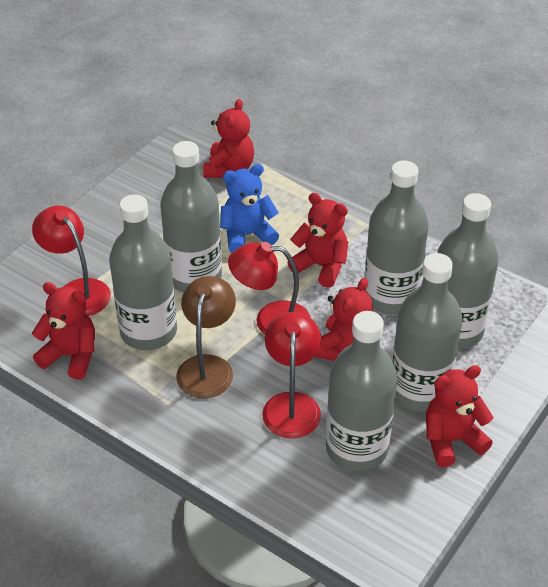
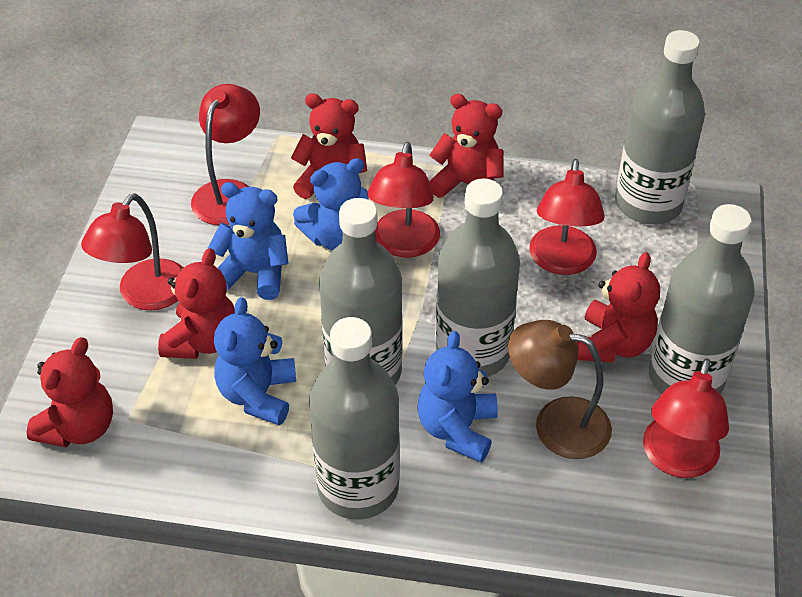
blue teddy bear: 1 -> 4
grey bottle: 6 -> 5
red lamp: 3 -> 5

